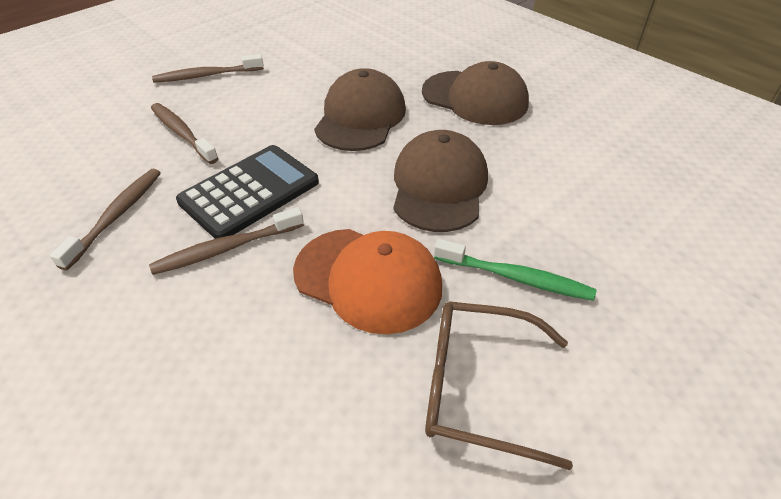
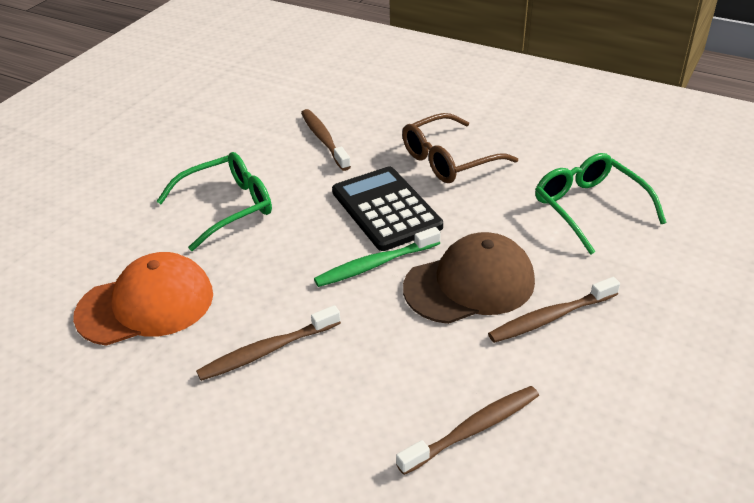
brown cap: 3 -> 1
green glasses: 0 -> 2

